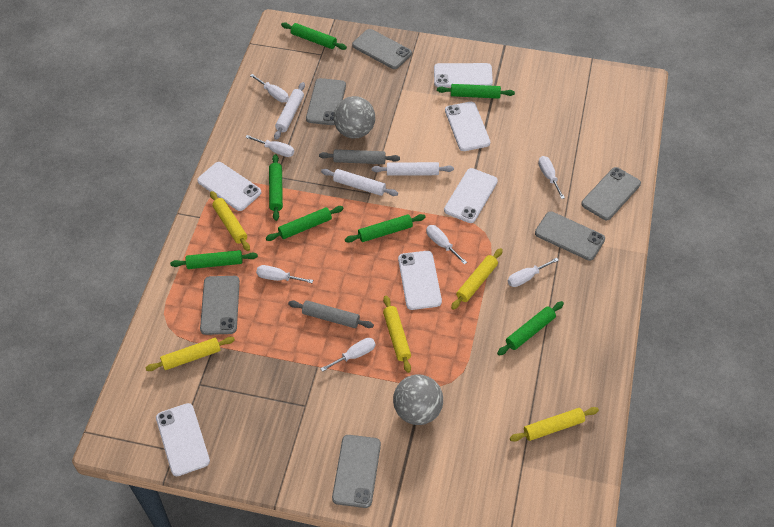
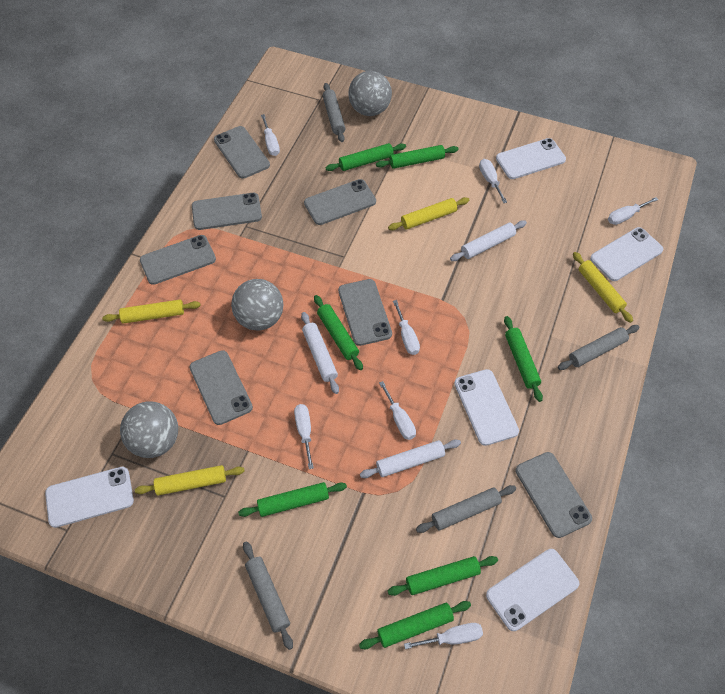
grey ball: 2 -> 3
grey phone: 6 -> 7
grey rolling pin: 2 -> 4
white phone: 6 -> 5
yellow rolling pin: 5 -> 4

